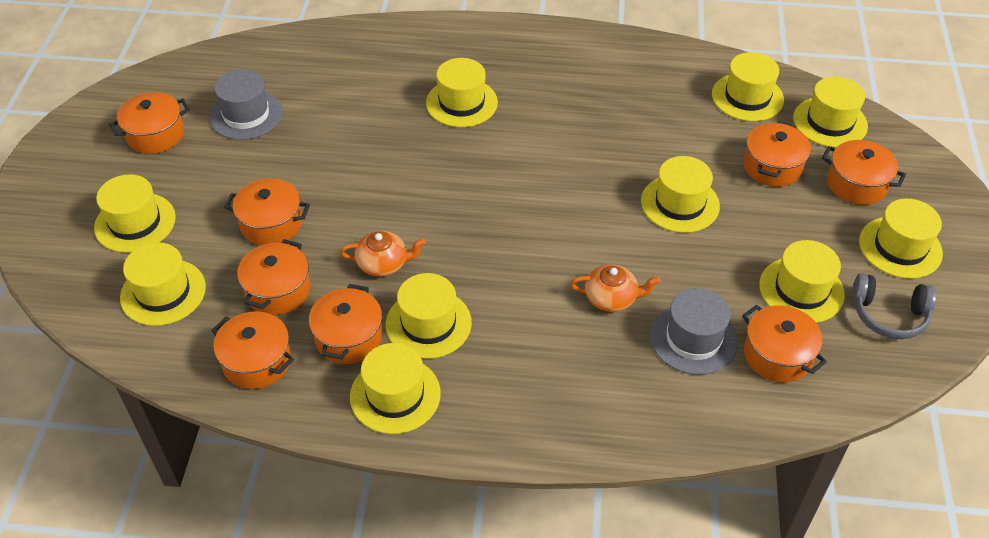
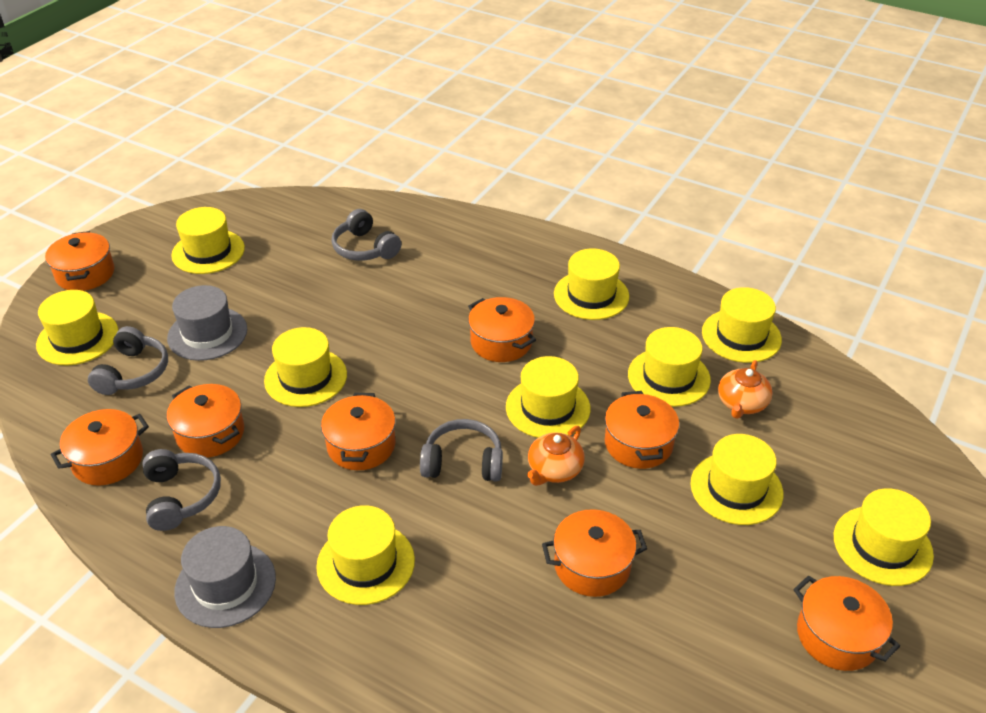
grey headphones: 1 -> 4

